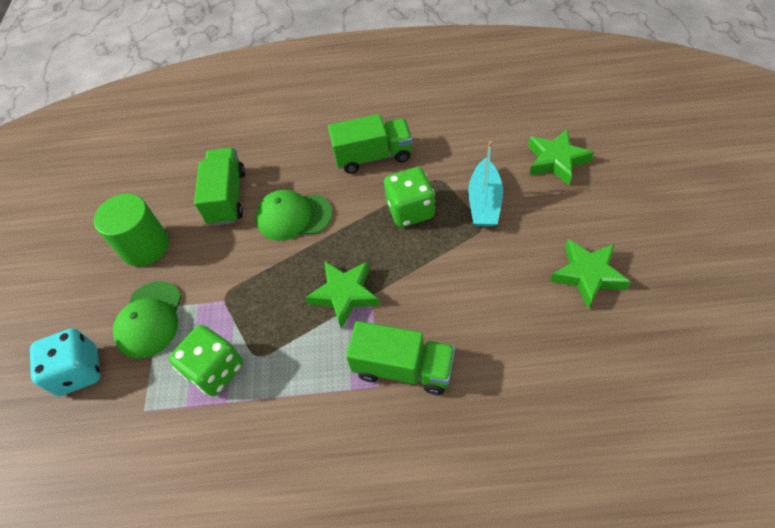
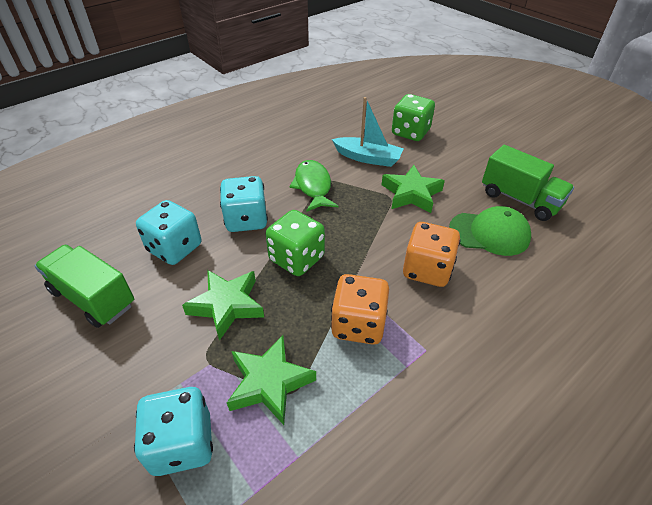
green cap: 2 -> 1
green cylinder: 1 -> 0
green fish: 0 -> 1
green truck: 3 -> 2
orange dice: 0 -> 2
turquoise dice: 1 -> 3

